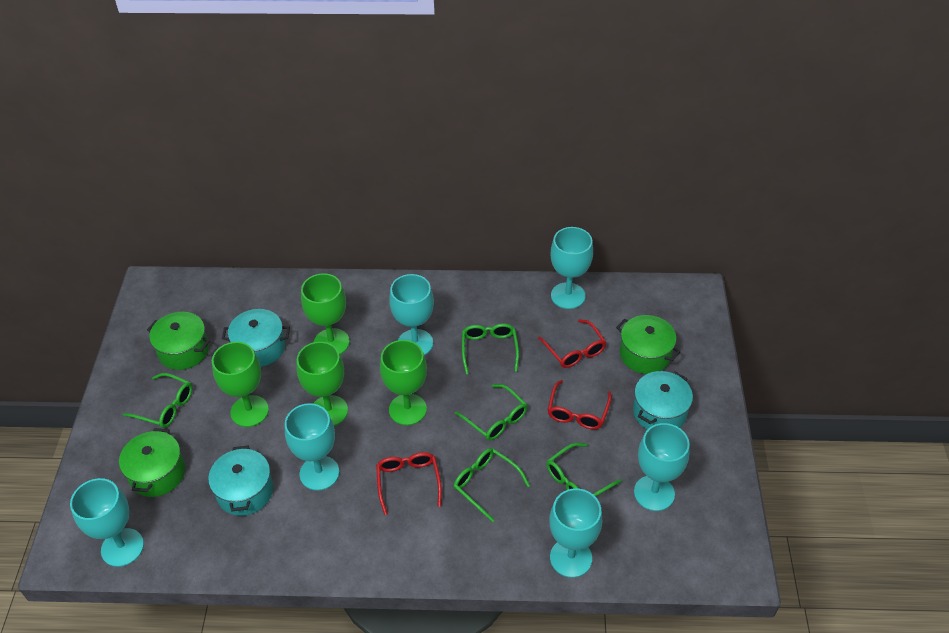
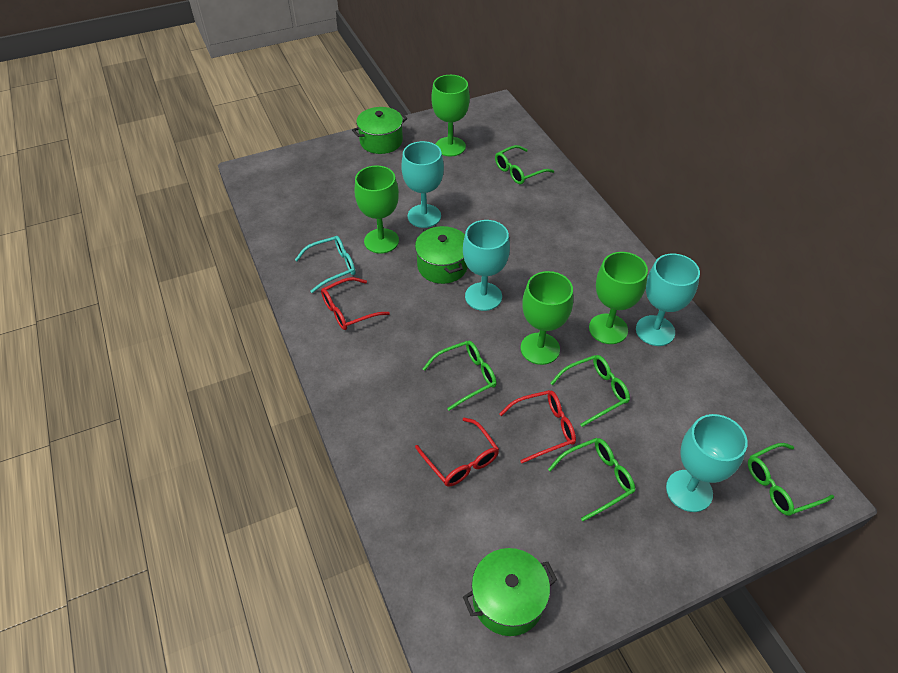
turquoise glasses: 0 -> 1
turquoise goblet: 6 -> 4
turquoise pot: 3 -> 0

